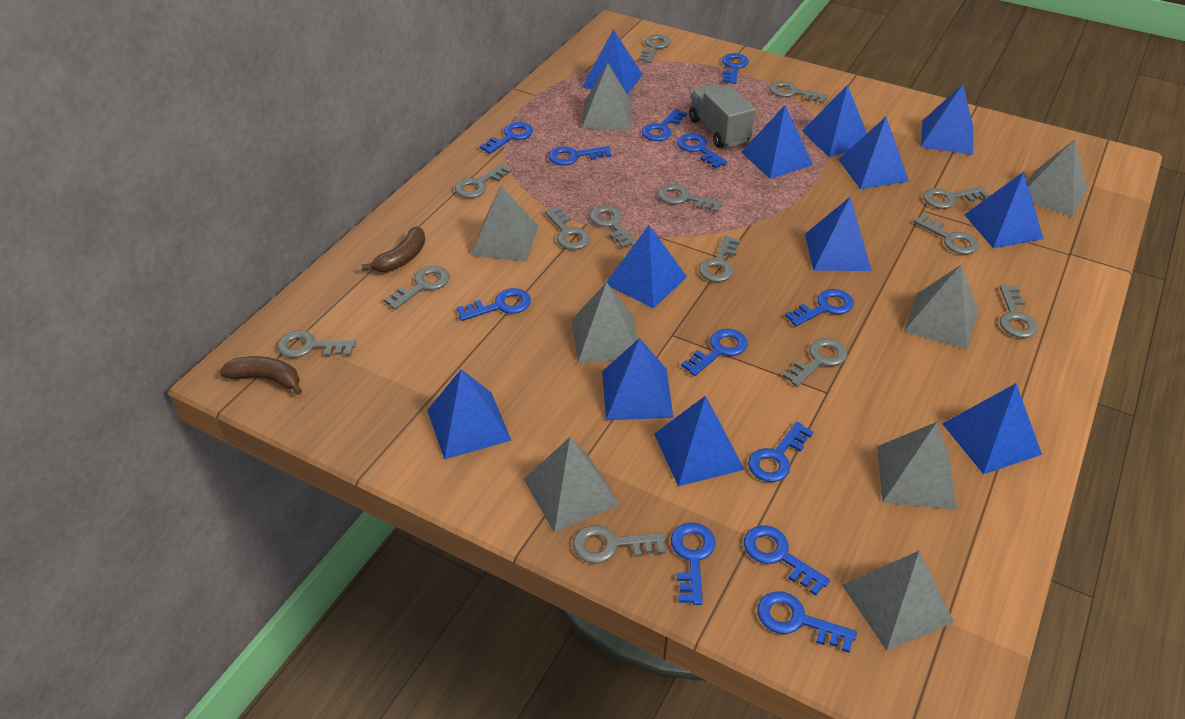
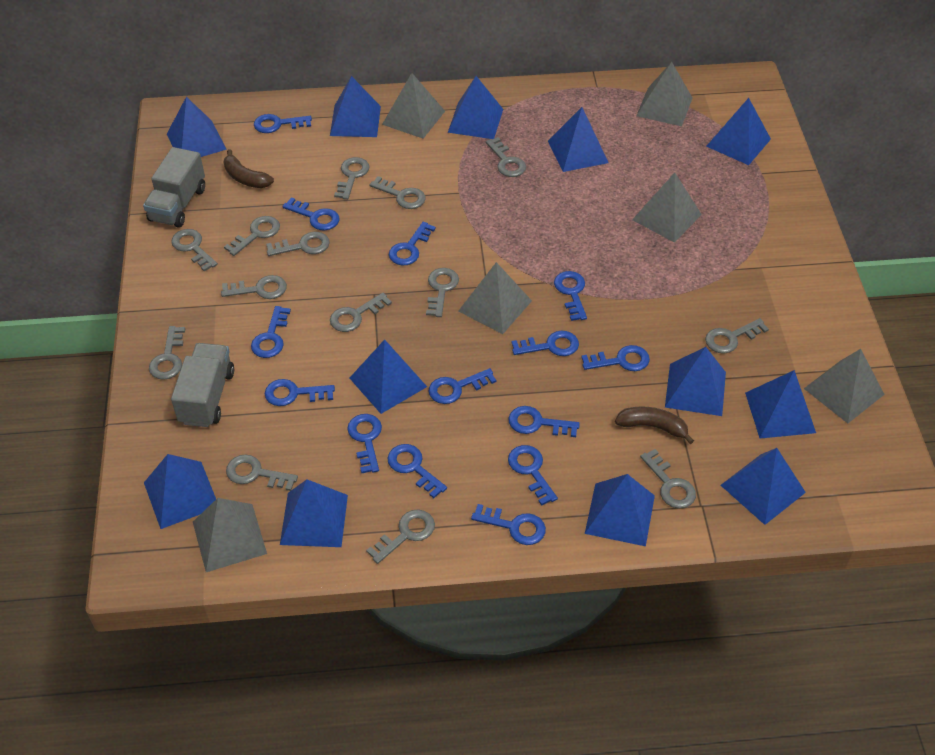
blue key: 12 -> 14
grey pyramid: 8 -> 6
grey truck: 1 -> 2

